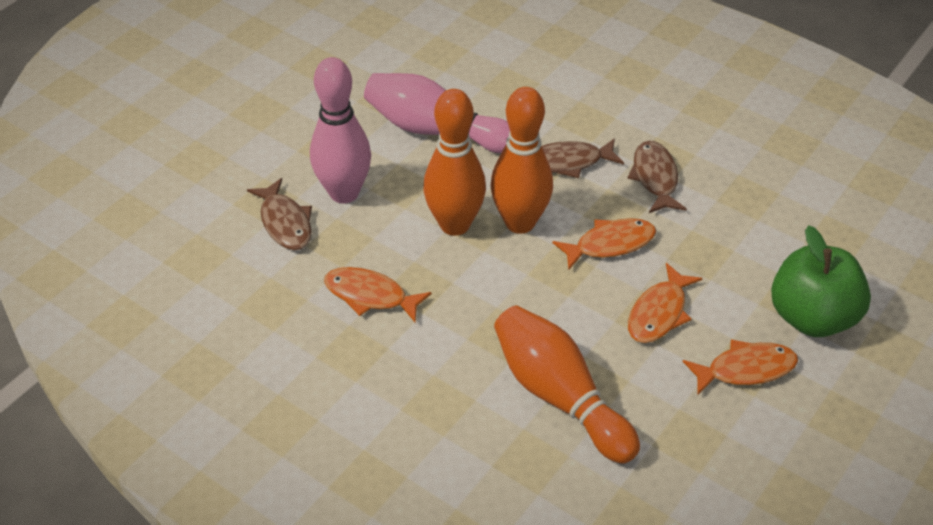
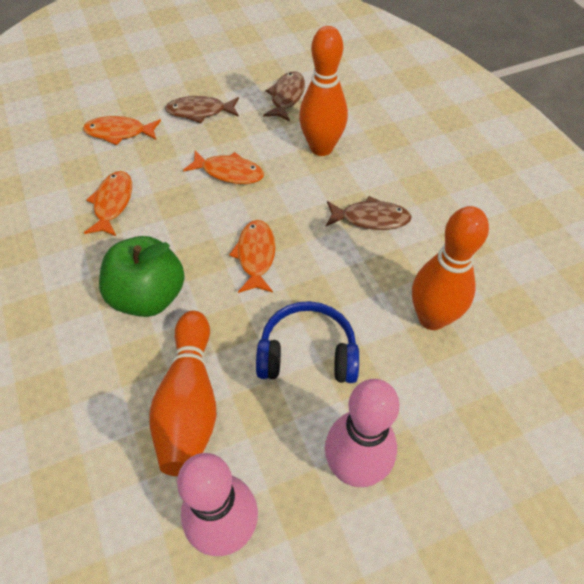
blue headphones: 0 -> 1

